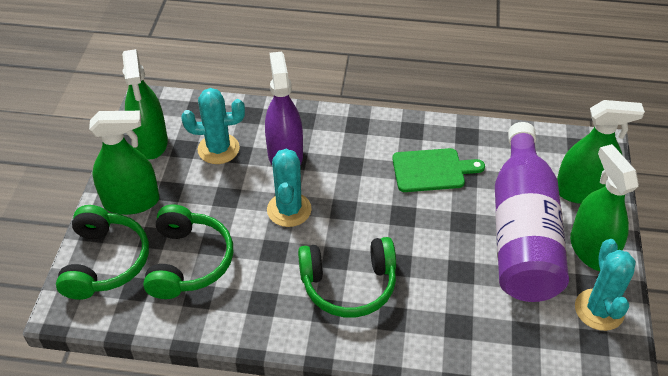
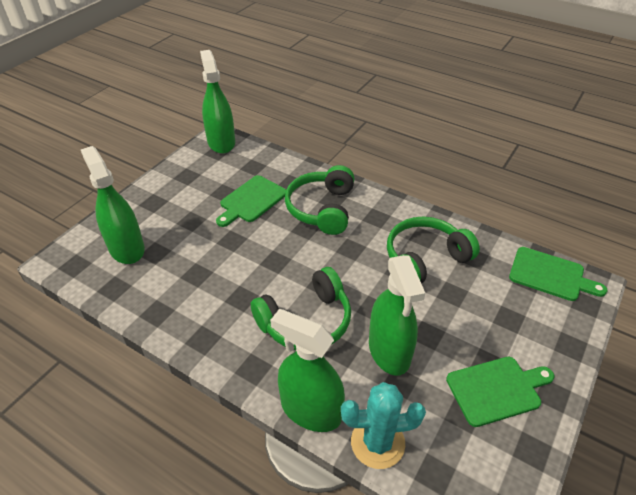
green cutting board: 1 -> 3
purple bottle: 1 -> 0
purple spray bottle: 1 -> 0
turquoise cactus: 3 -> 1

